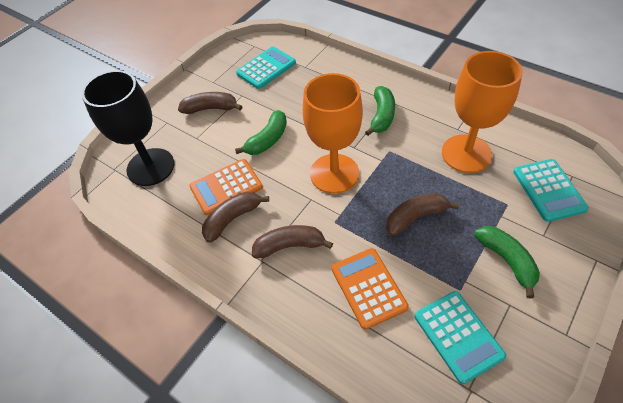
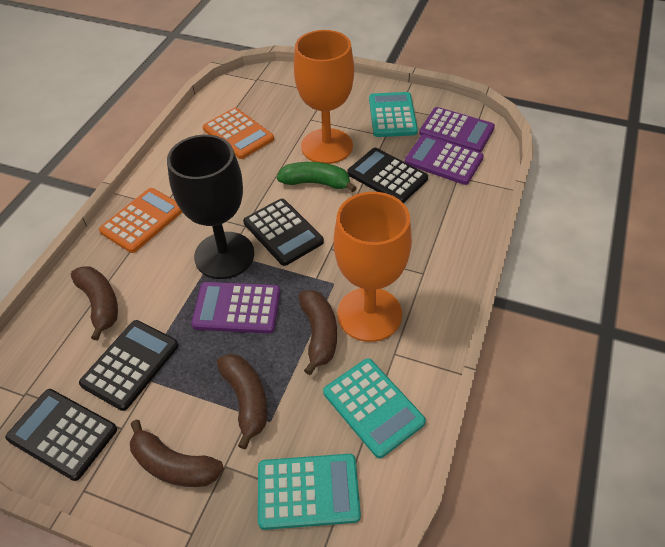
black calculator: 0 -> 4
green banana: 3 -> 1
purple calculator: 0 -> 3

